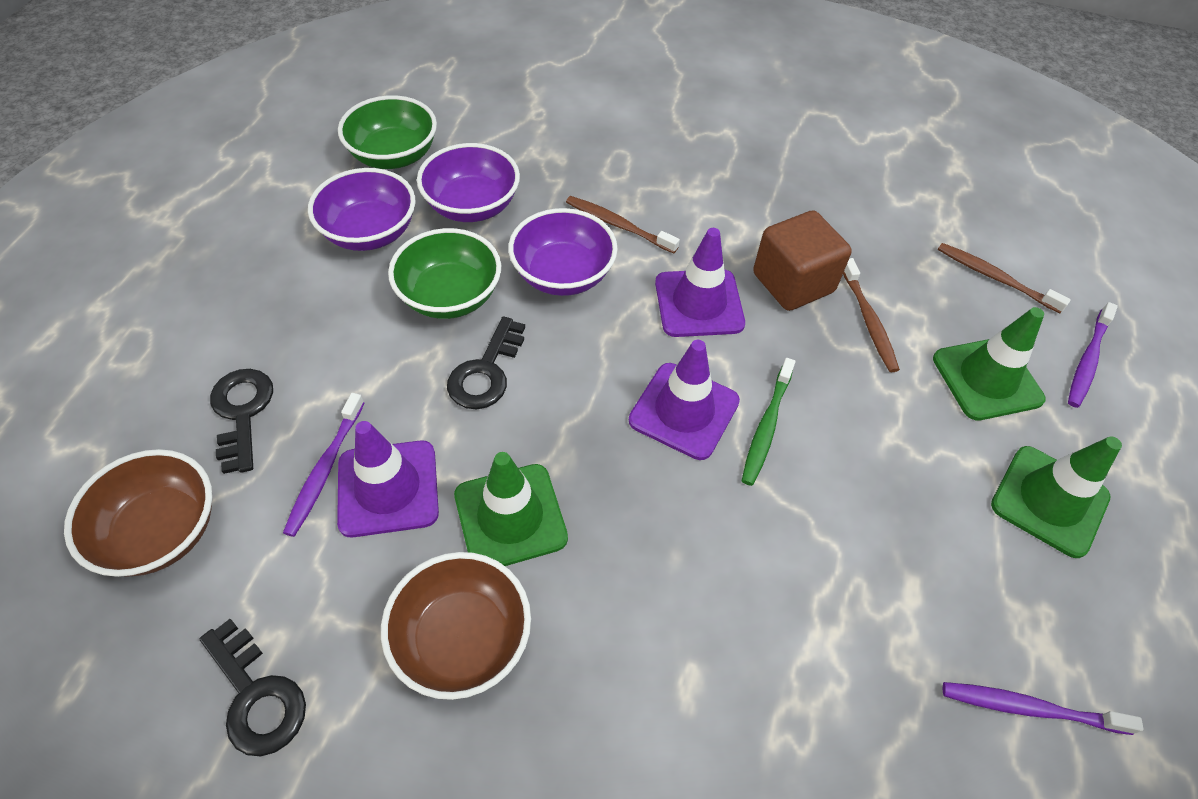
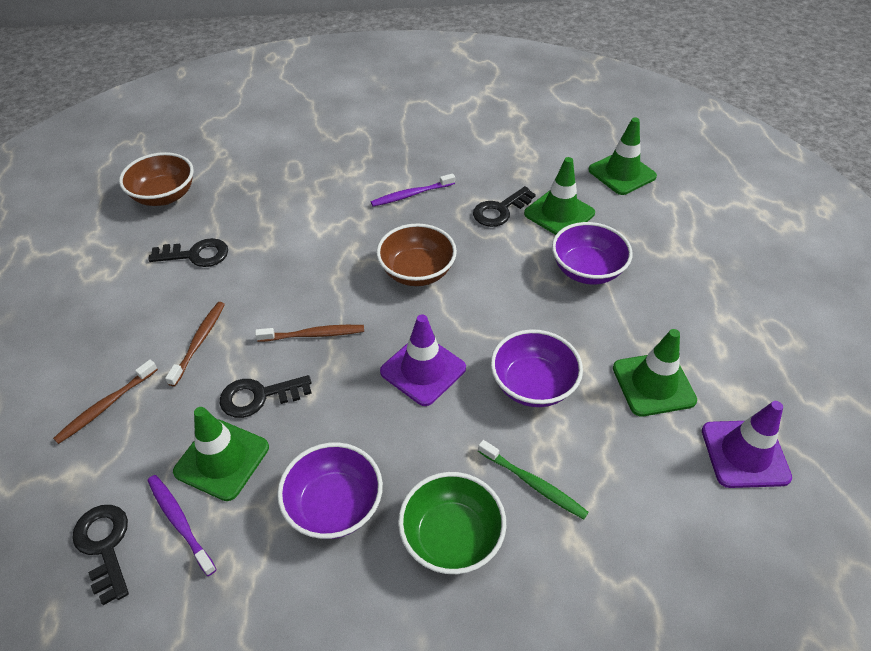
black key: 3 -> 4
brown cube: 1 -> 0
green bowl: 2 -> 1
green traffic cone: 3 -> 4
purple toothbrush: 3 -> 2
purple traffic cone: 3 -> 2

